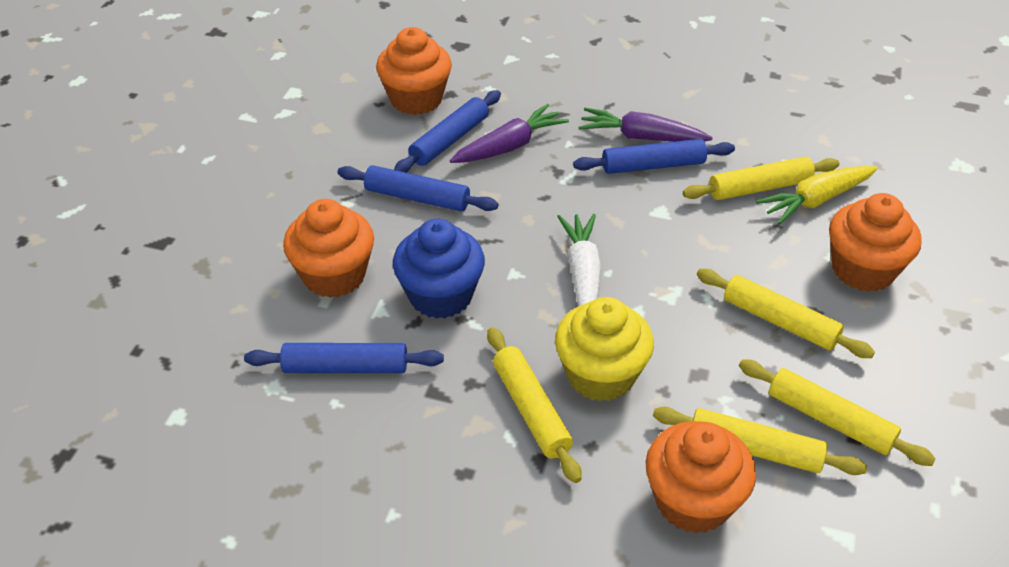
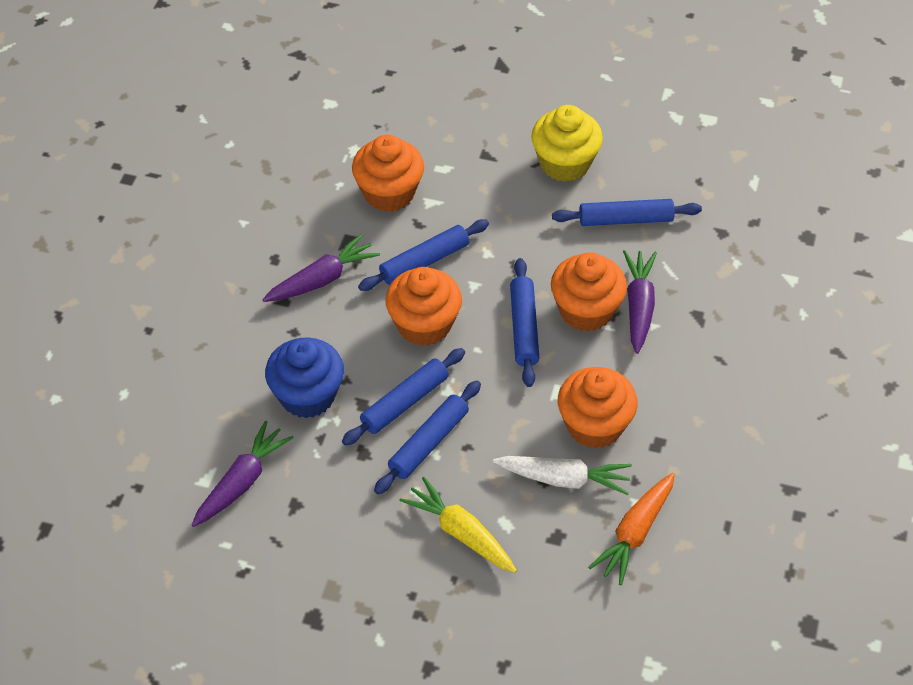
blue rolling pin: 4 -> 5
orange carrot: 0 -> 1
purple carrot: 2 -> 3
yellow rolling pin: 5 -> 0

